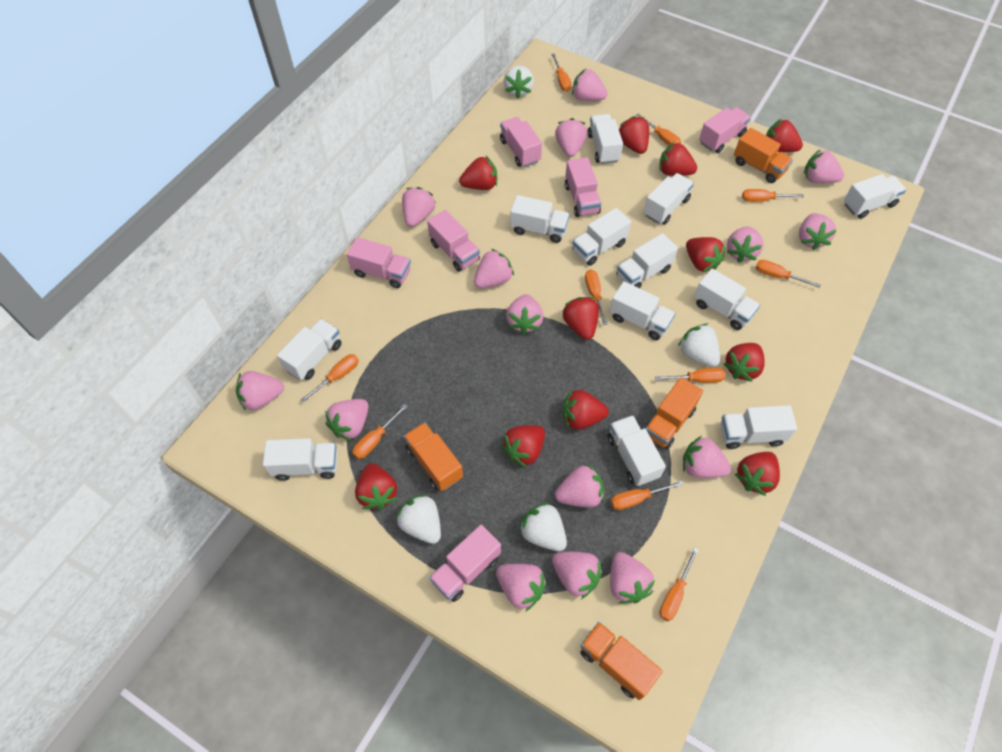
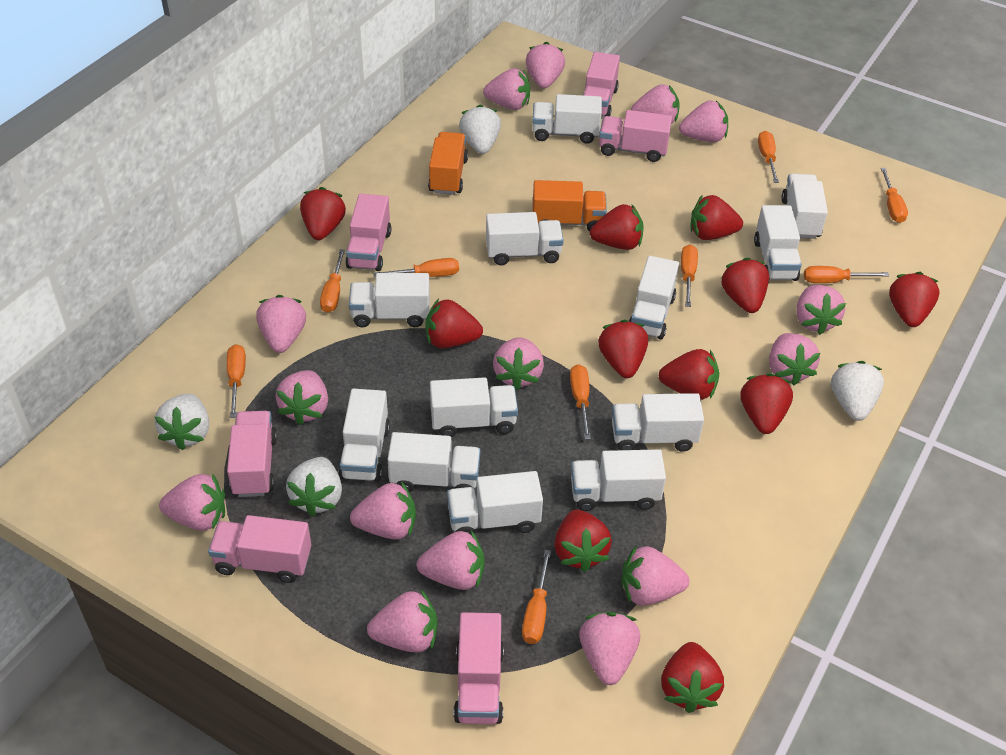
orange screwdriver: 10 -> 9
orange truck: 4 -> 2

